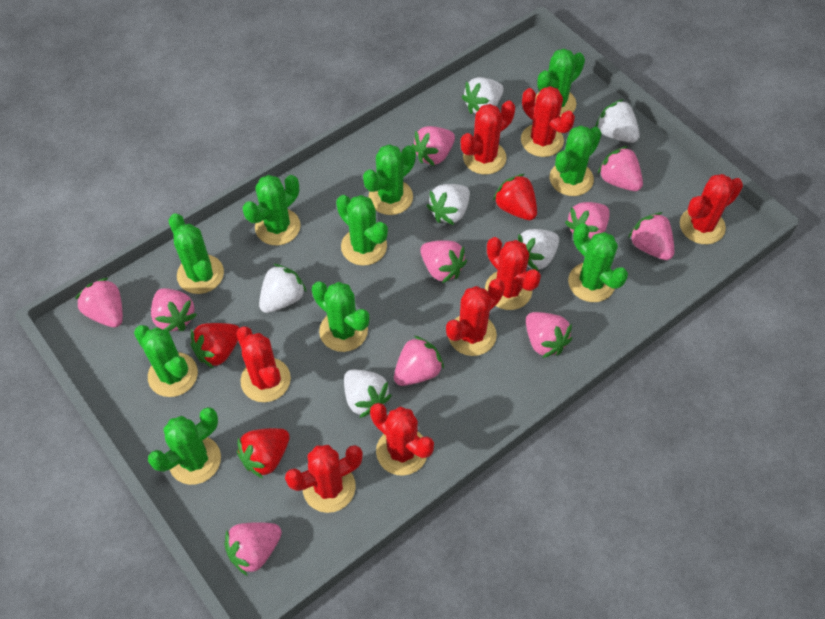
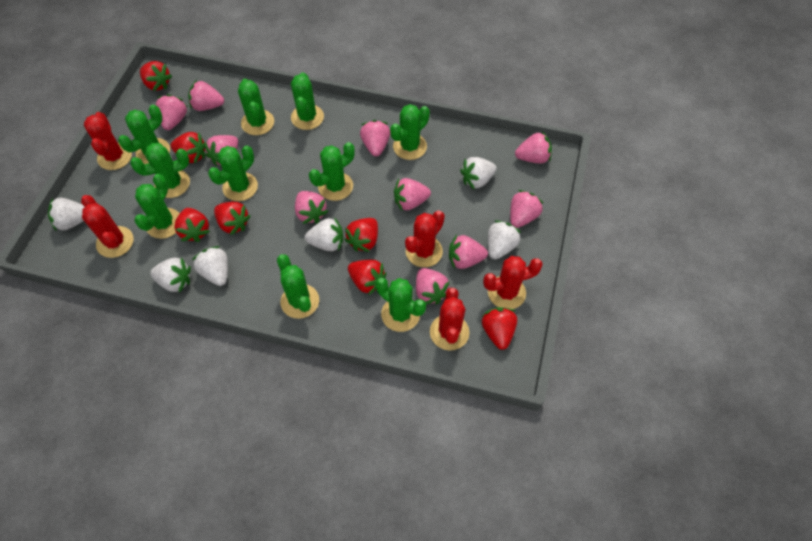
red cactus: 8 -> 5
red strawberry: 3 -> 7

